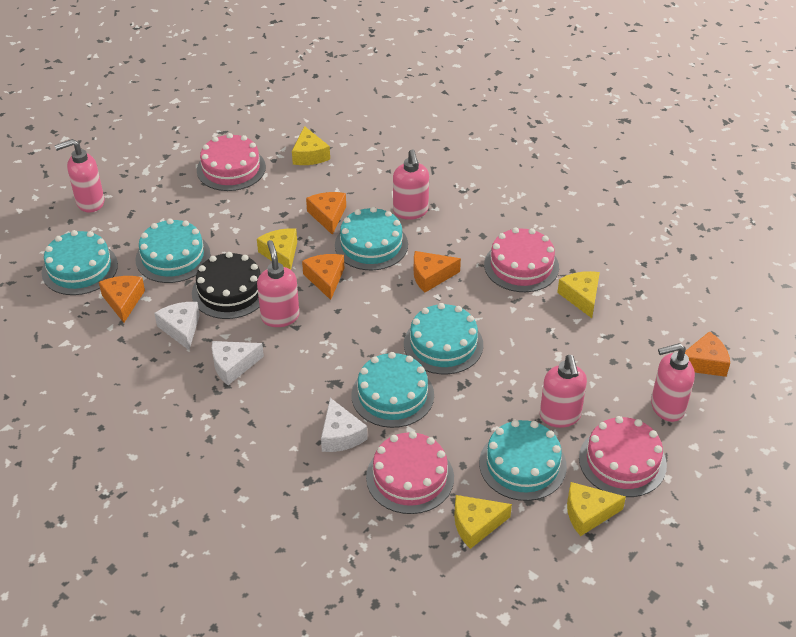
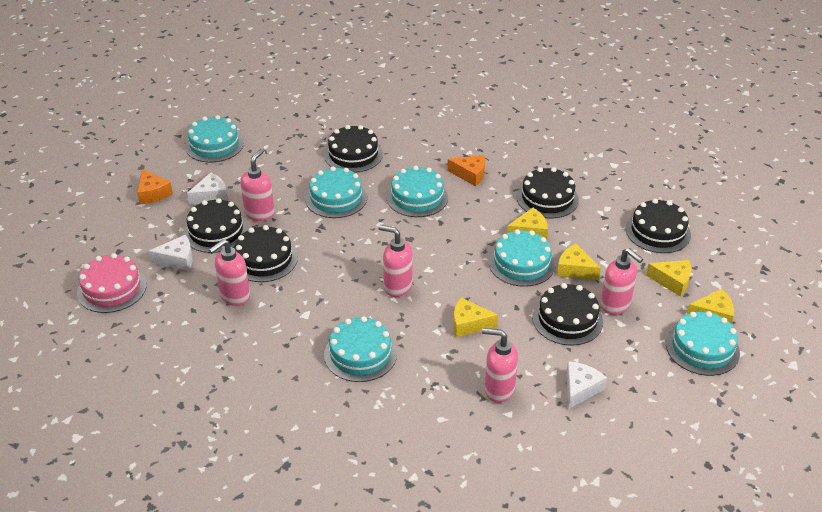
black cake: 1 -> 6
orange cheese: 5 -> 2
pink cake: 4 -> 1

